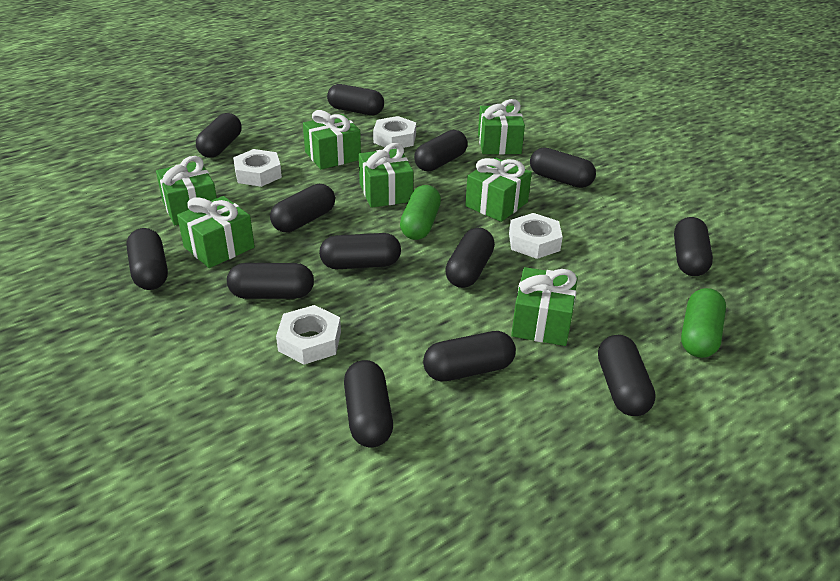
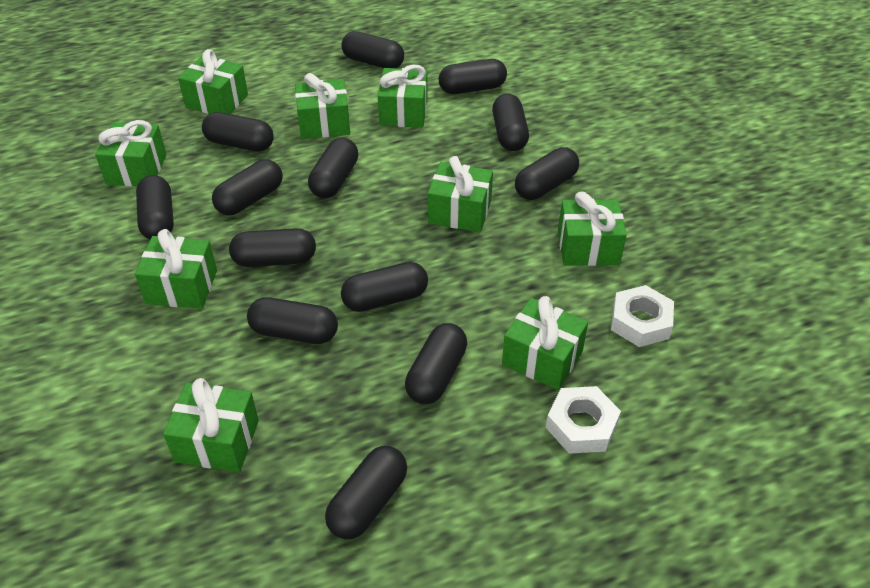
green capsule: 2 -> 0
green gift: 7 -> 9
white nut: 4 -> 2

